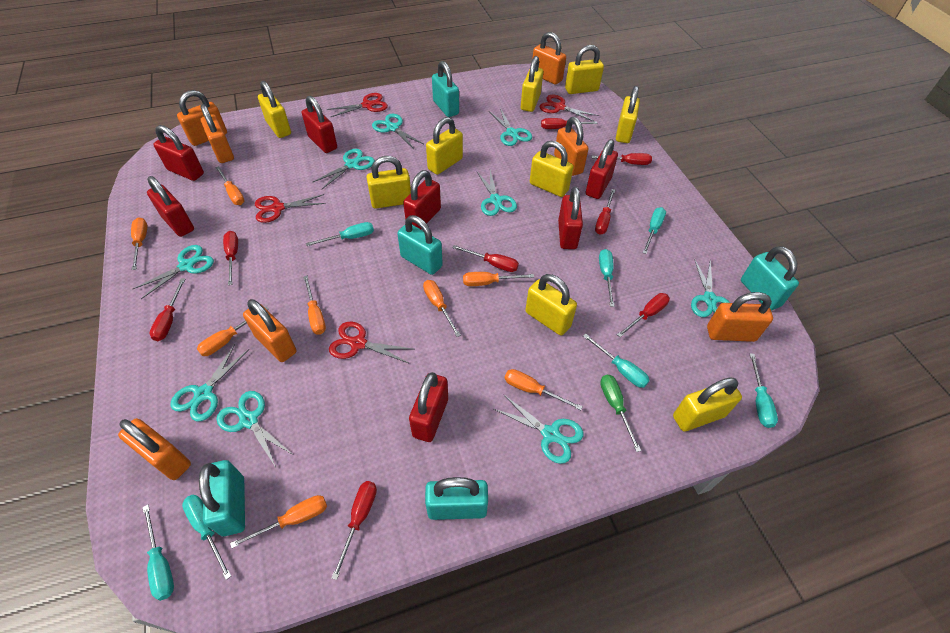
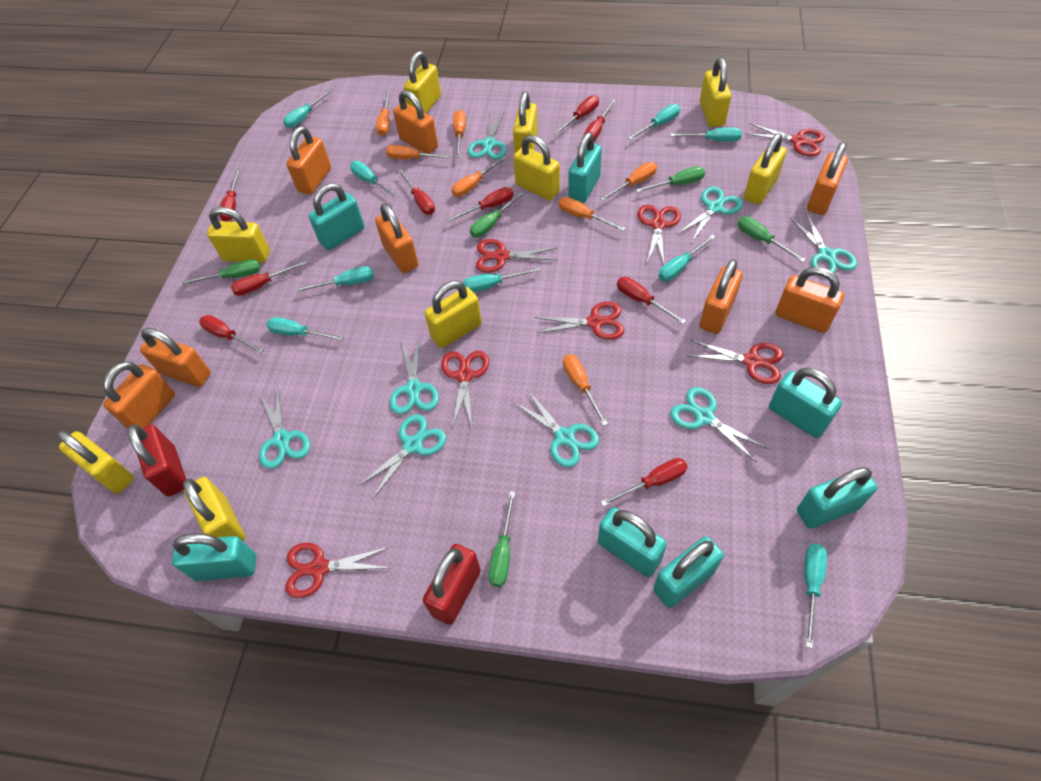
green screwdriver: 1 -> 5
orange padlock: 7 -> 8
orange screwdriver: 8 -> 7
red padlock: 7 -> 2
red scissors: 4 -> 7
red screwdriver: 8 -> 9
turquoise padlock: 5 -> 7
turquoise scissors: 9 -> 8
turquoise screwdriver: 7 -> 9

